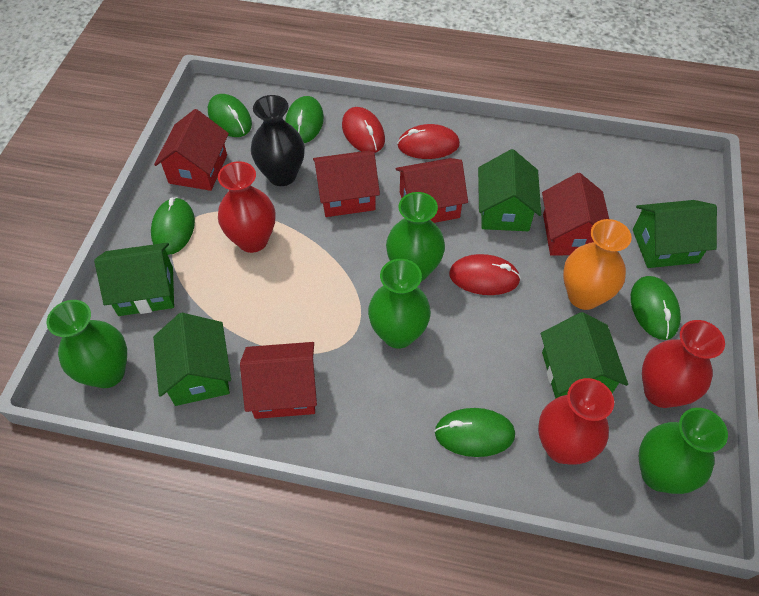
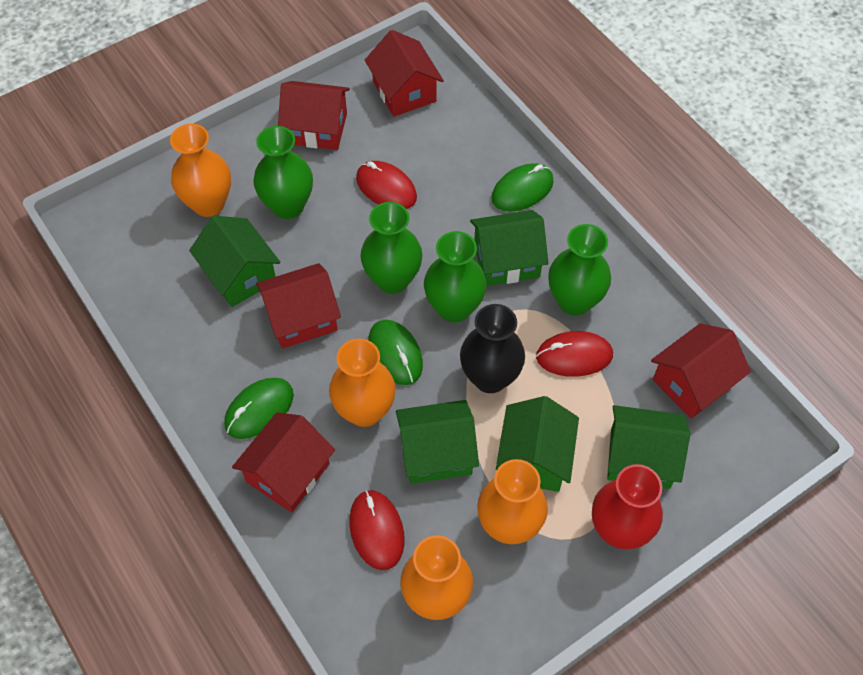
green mouse: 5 -> 3
orange vase: 1 -> 4
red vase: 3 -> 1

